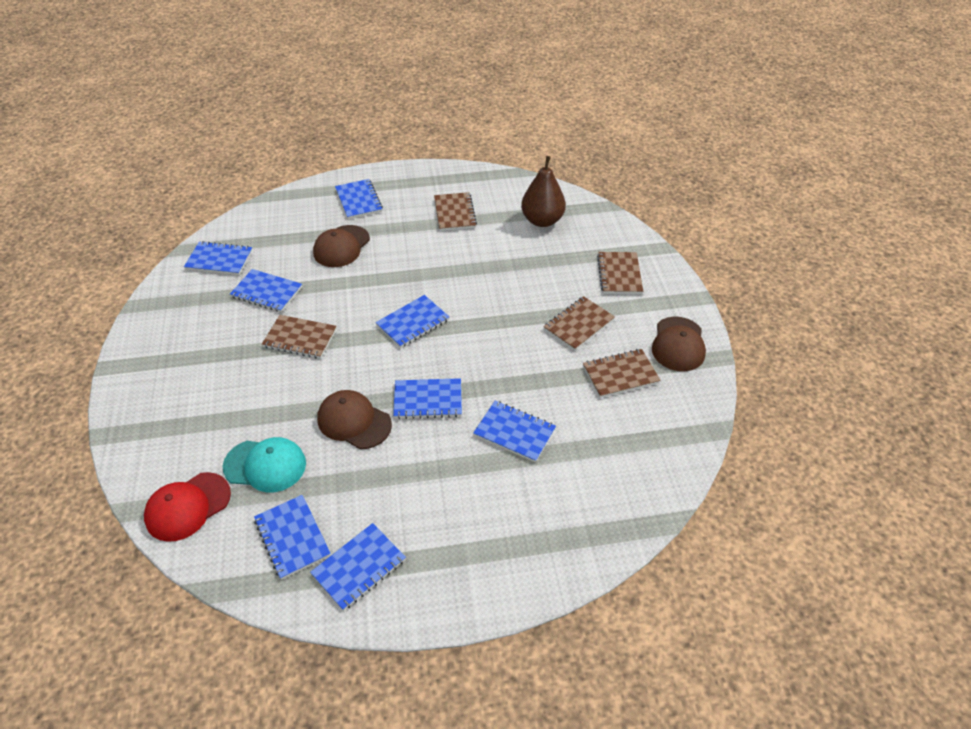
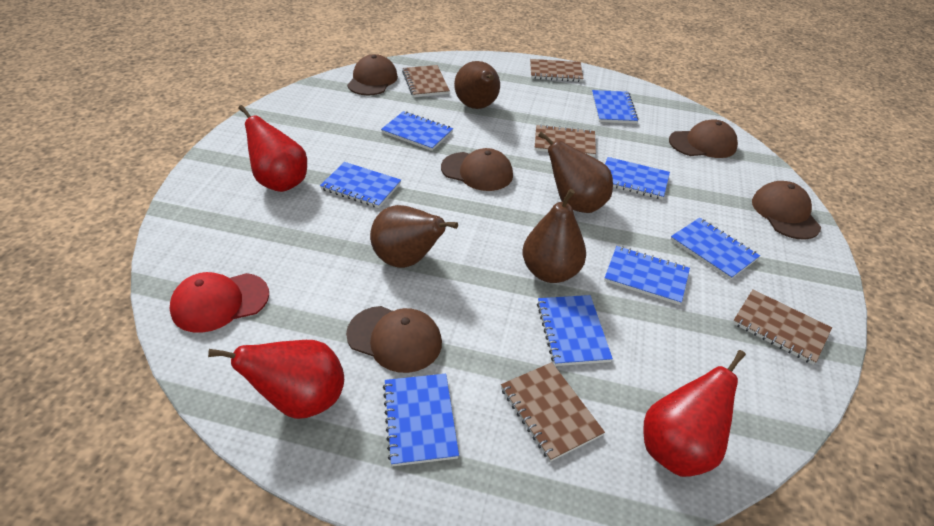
brown cap: 3 -> 5
brown pear: 1 -> 4
red pear: 0 -> 3
turquoise cap: 1 -> 0

